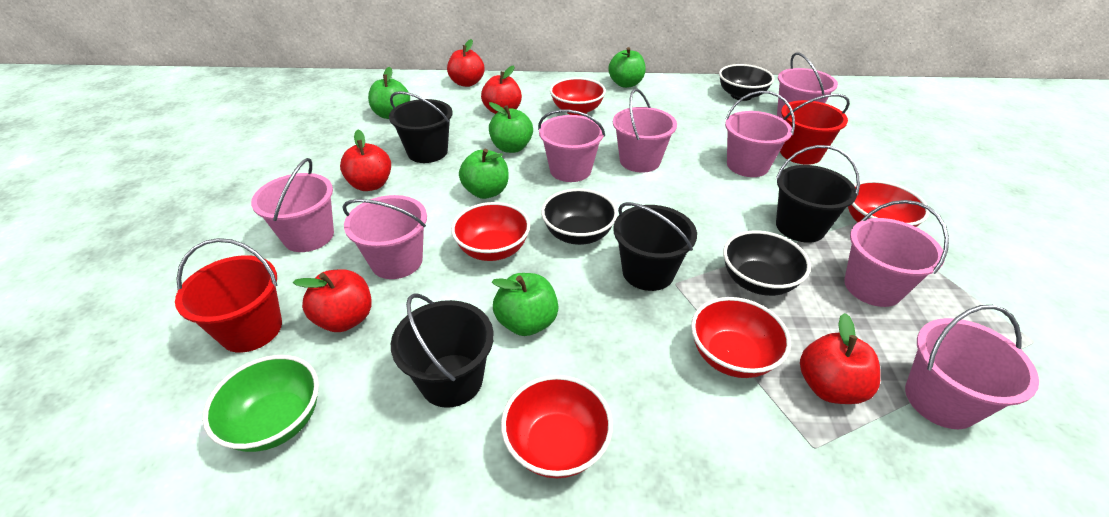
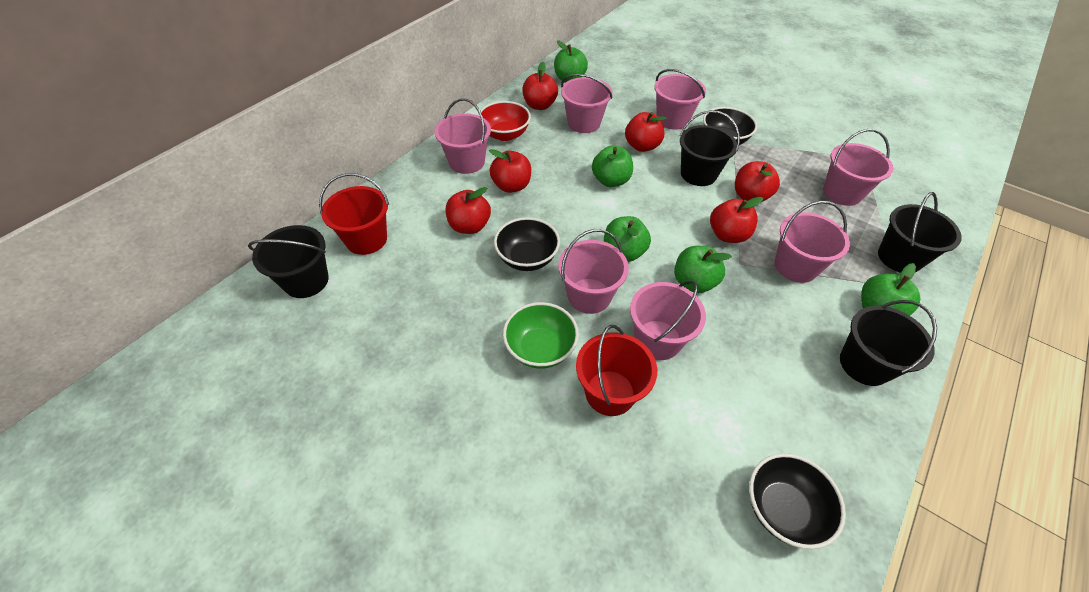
pink bucket: 8 -> 7
red apple: 5 -> 6
red bowl: 5 -> 1

